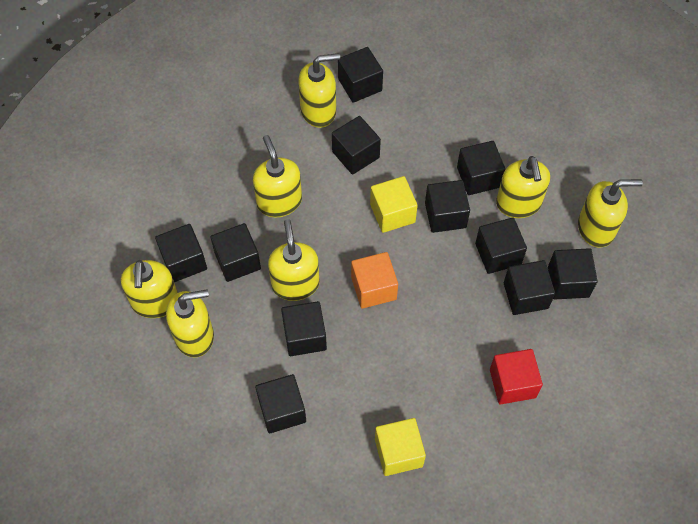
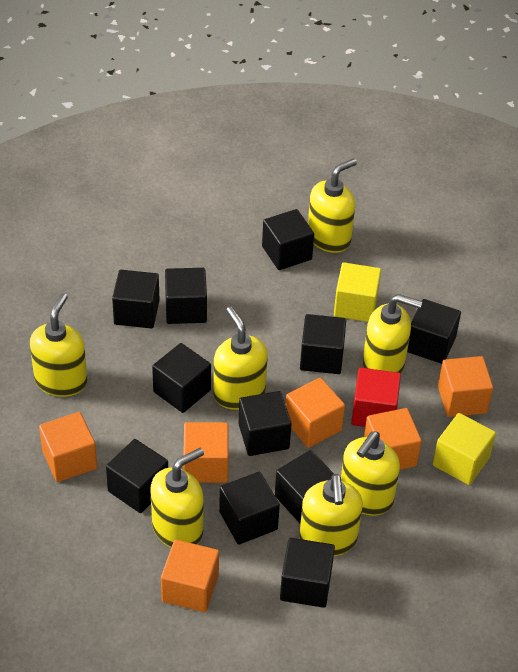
orange cube: 1 -> 6

